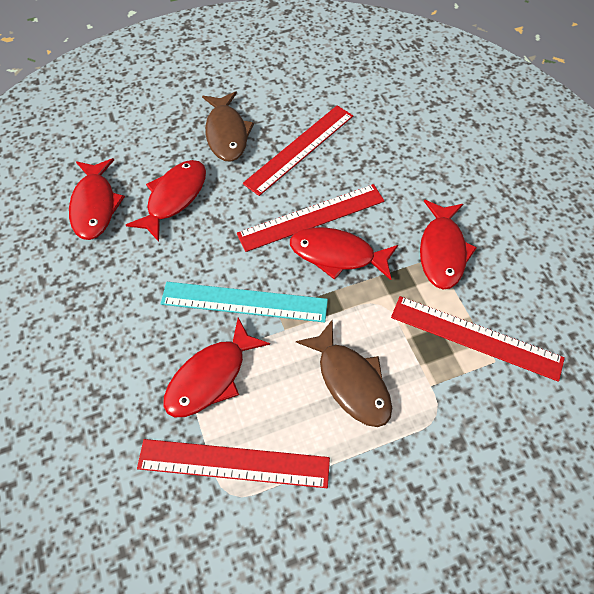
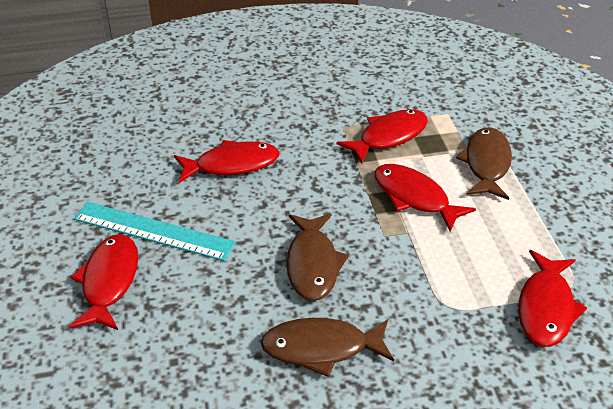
brown fish: 2 -> 3
red ruler: 4 -> 0

